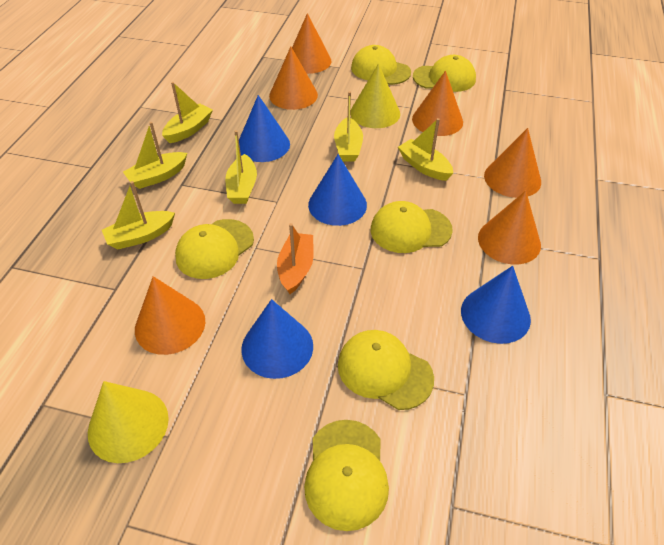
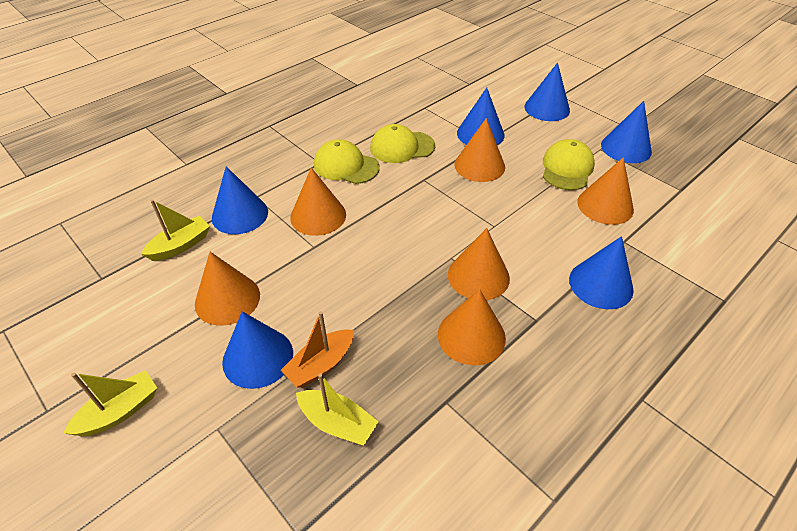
blue cone: 4 -> 6
yellow boat: 6 -> 3
yellow cap: 6 -> 3
yellow cone: 2 -> 0

